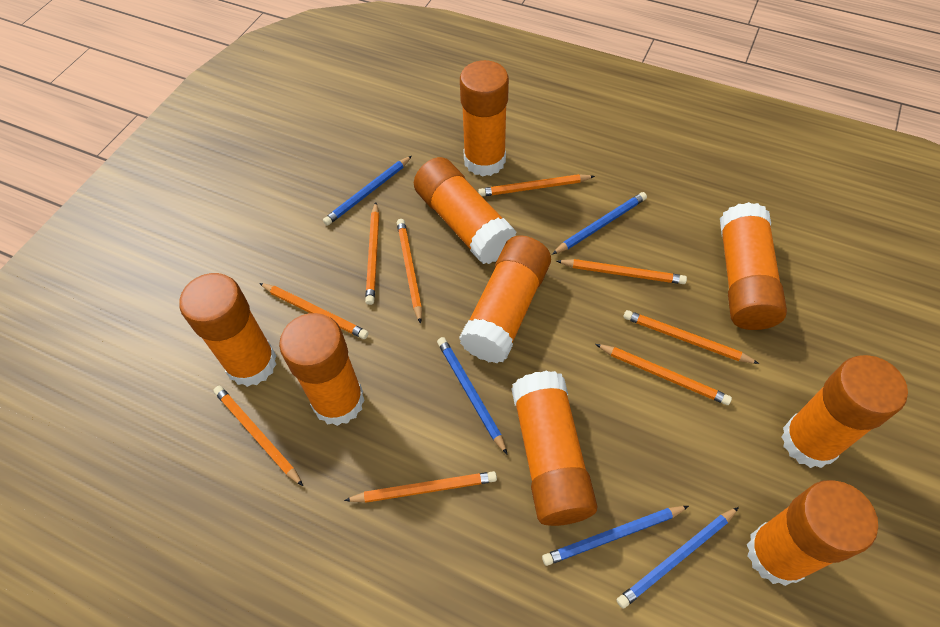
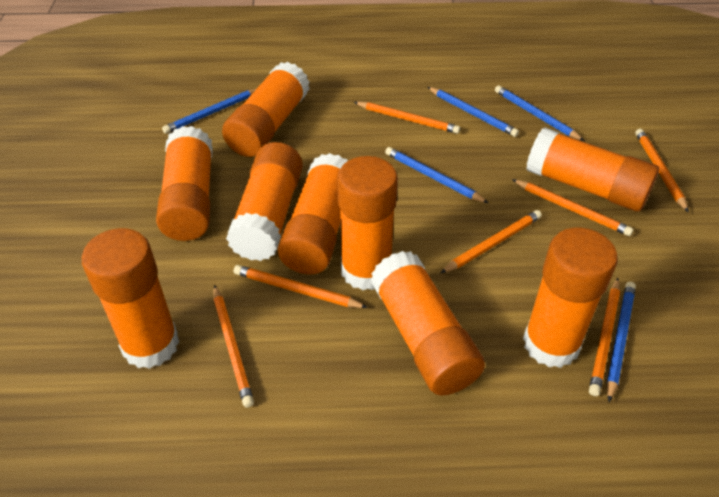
orange pencil: 9 -> 7

